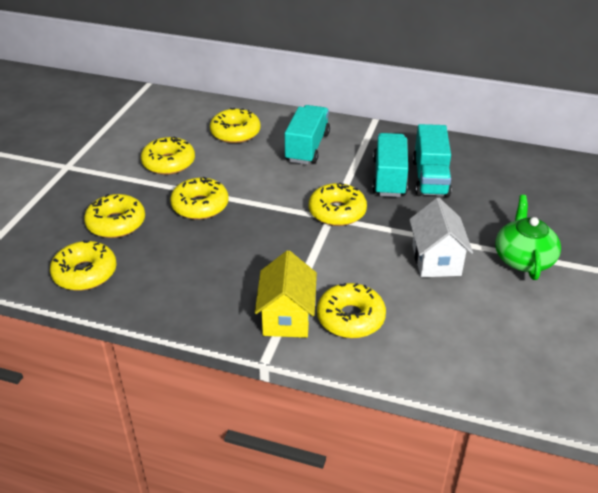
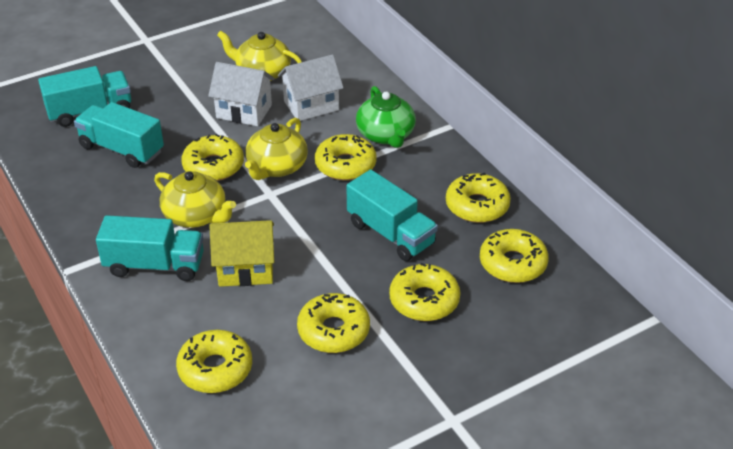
turquoise truck: 3 -> 4
white house: 1 -> 2
yellow teapot: 0 -> 3

